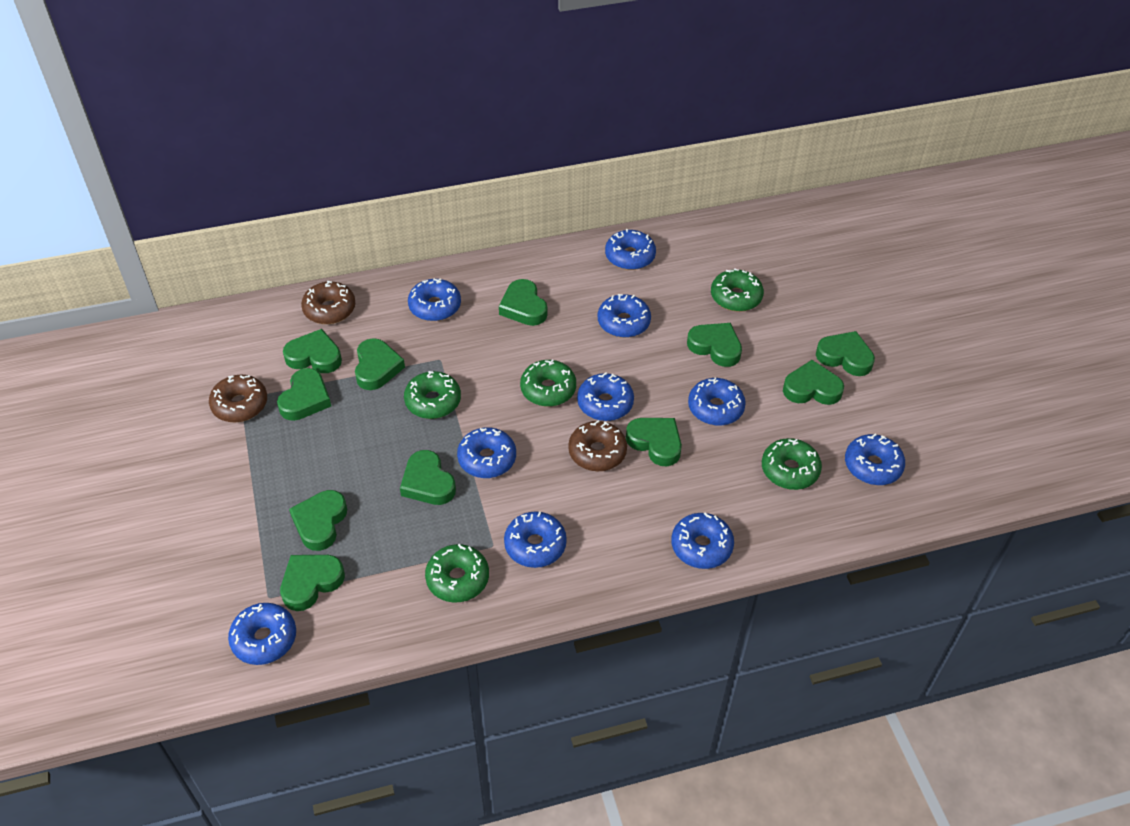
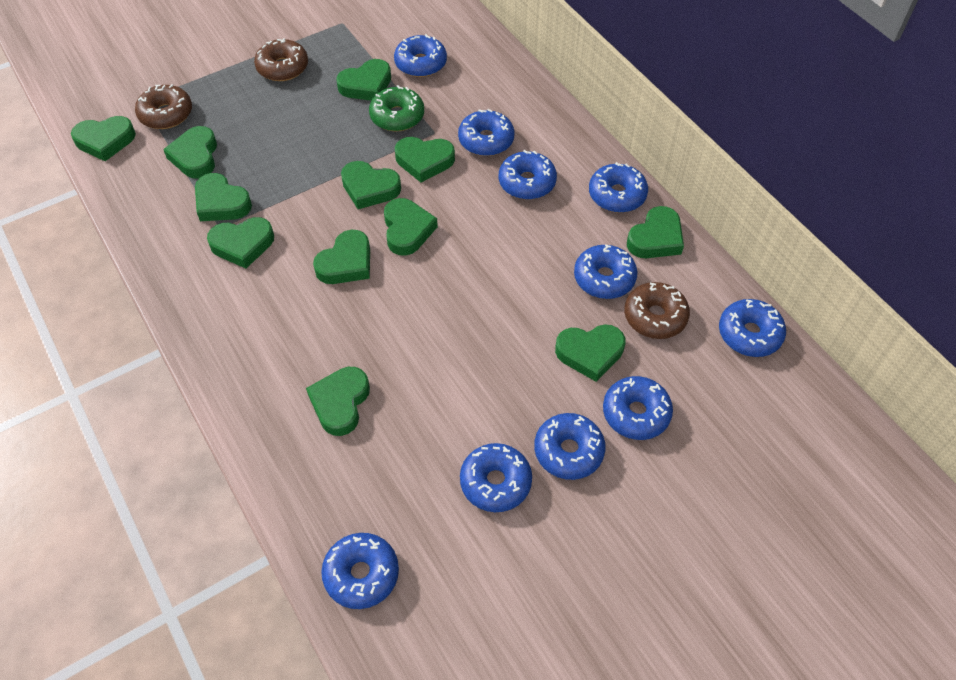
green donut: 5 -> 1
green heart: 11 -> 12

